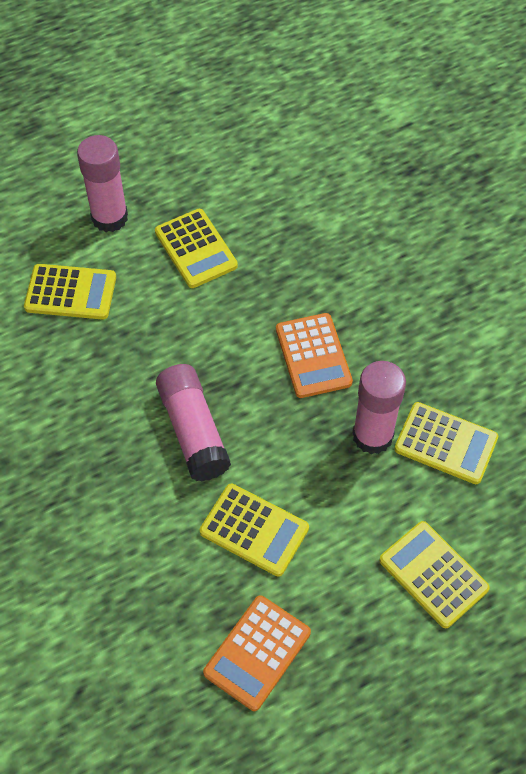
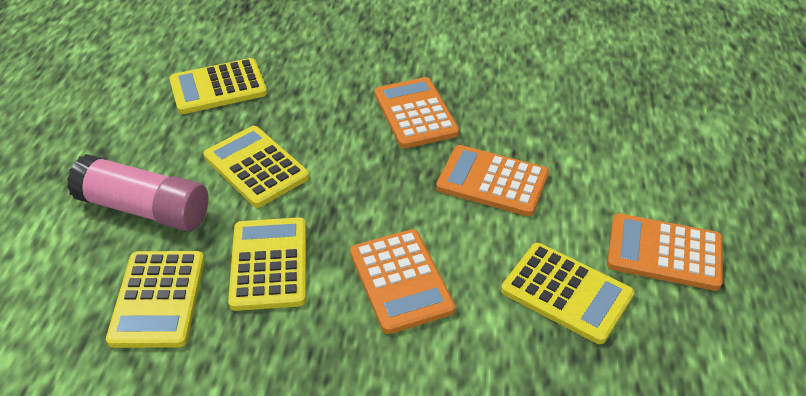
orange calculator: 2 -> 4
pink glue stick: 3 -> 1

